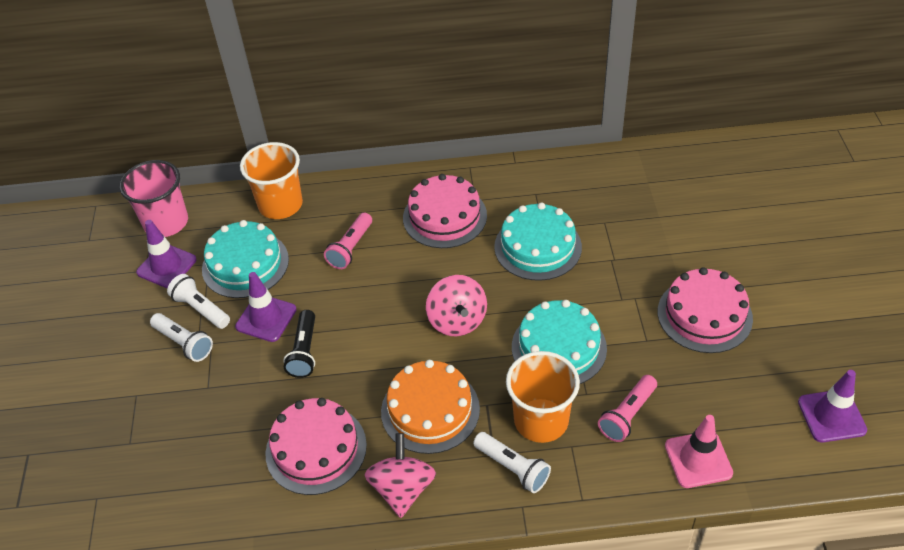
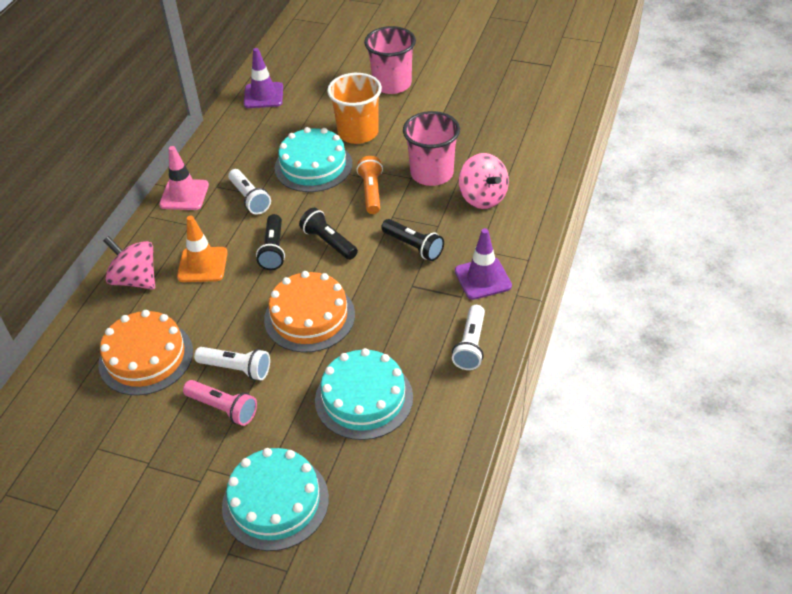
black flashlight: 1 -> 3
orange cake: 1 -> 2
orange cup: 2 -> 1
orange flashlight: 0 -> 1
orange traffic cone: 0 -> 1
pink cake: 3 -> 0
pink cup: 1 -> 2
pink flashlight: 2 -> 1
purple traffic cone: 3 -> 2

